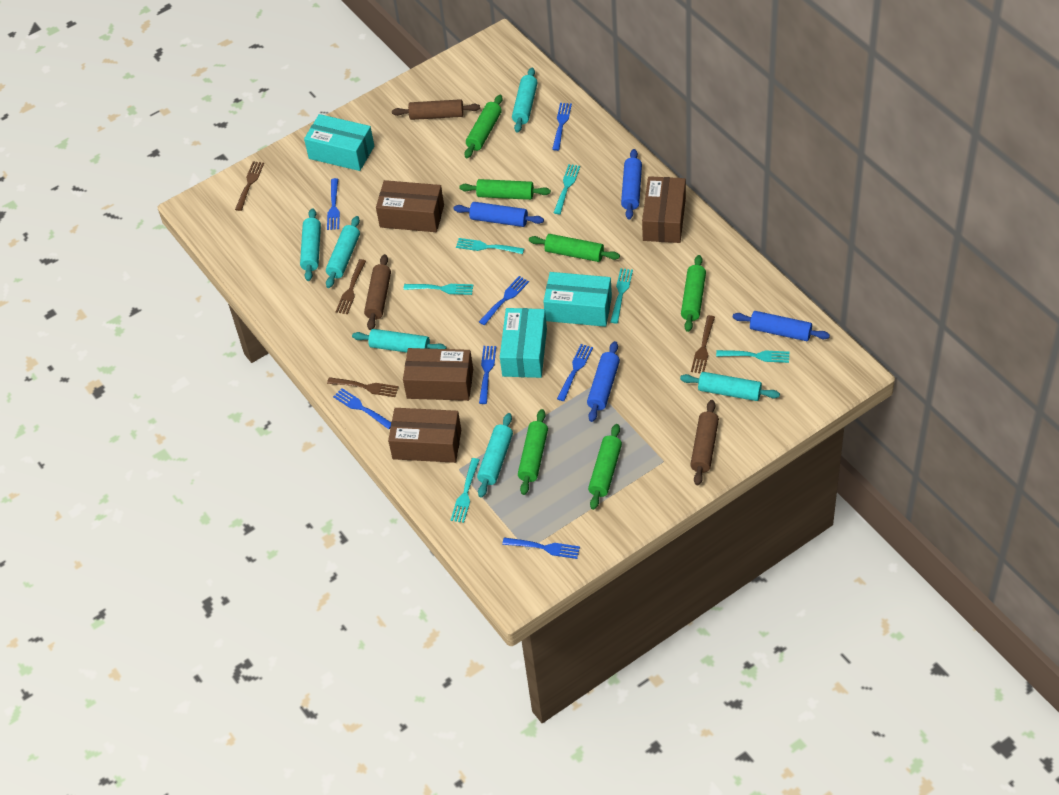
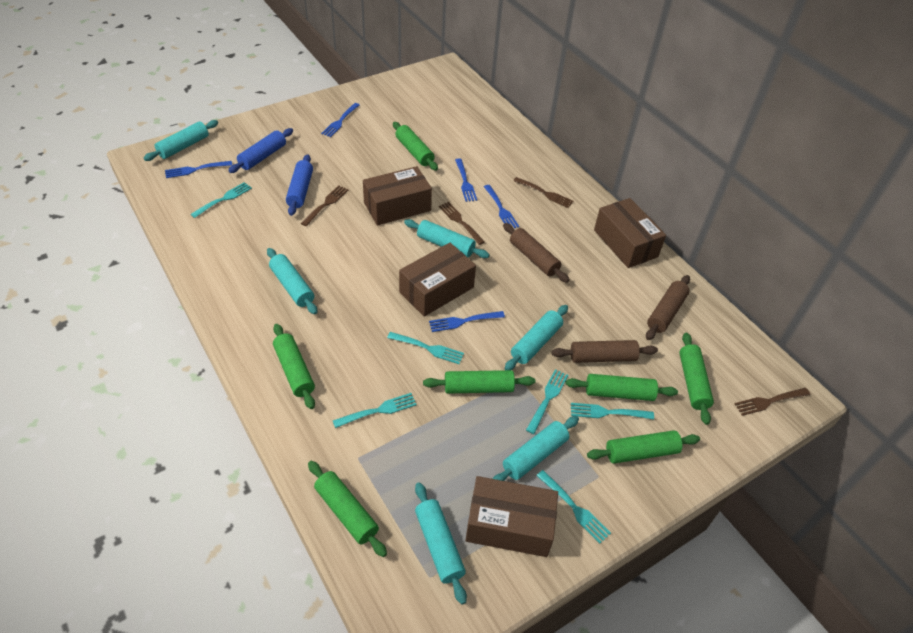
blue fork: 7 -> 5
blue rolling pin: 4 -> 2
green rolling pin: 6 -> 7
turquoise box: 3 -> 0

